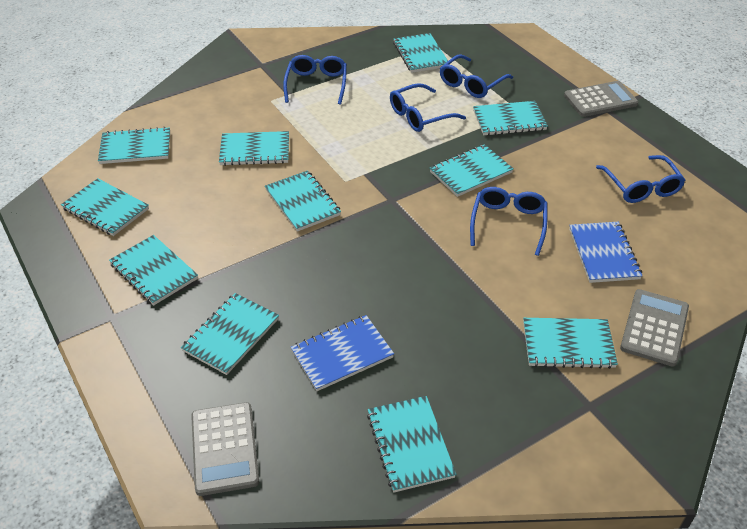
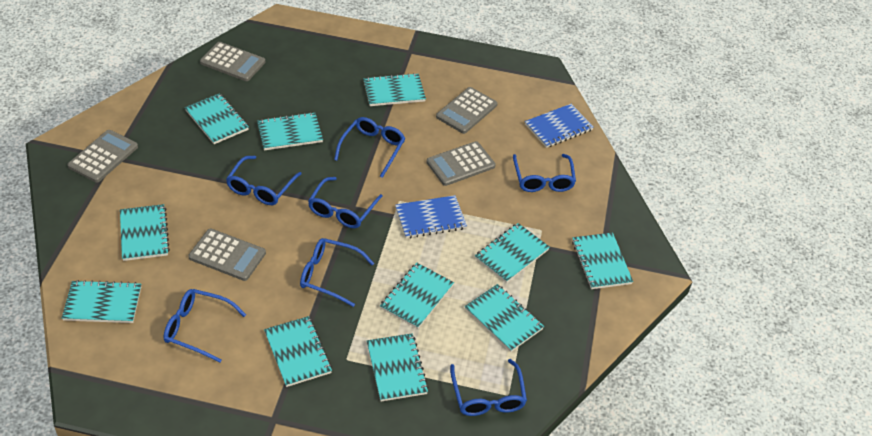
blue glasses: 5 -> 7
grey calculator: 3 -> 5

